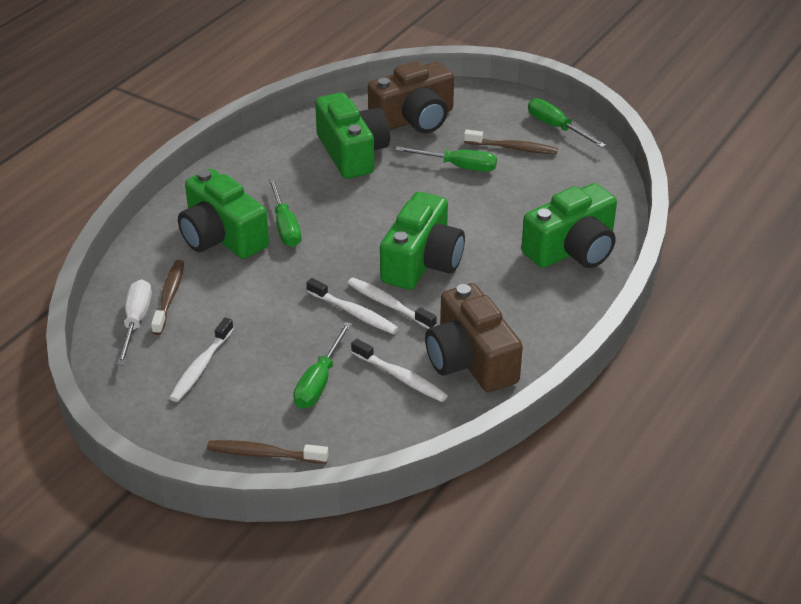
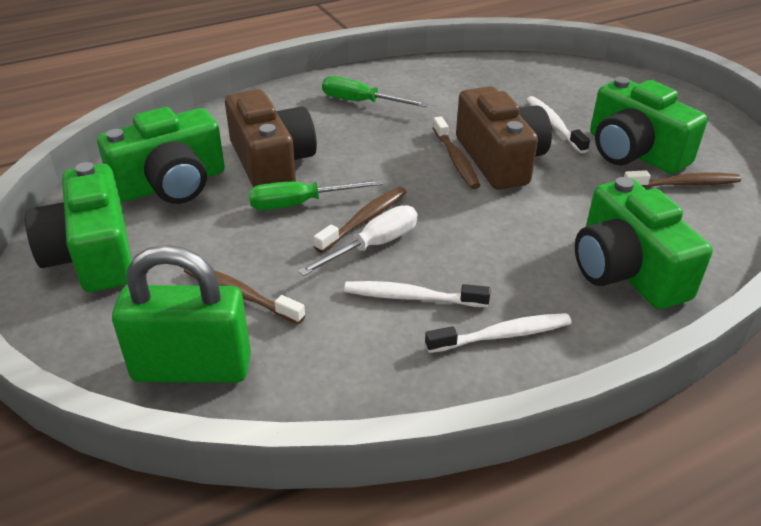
brown toothbrush: 3 -> 4
green padlock: 0 -> 1
green screwdriver: 4 -> 2
white toothbrush: 4 -> 3

